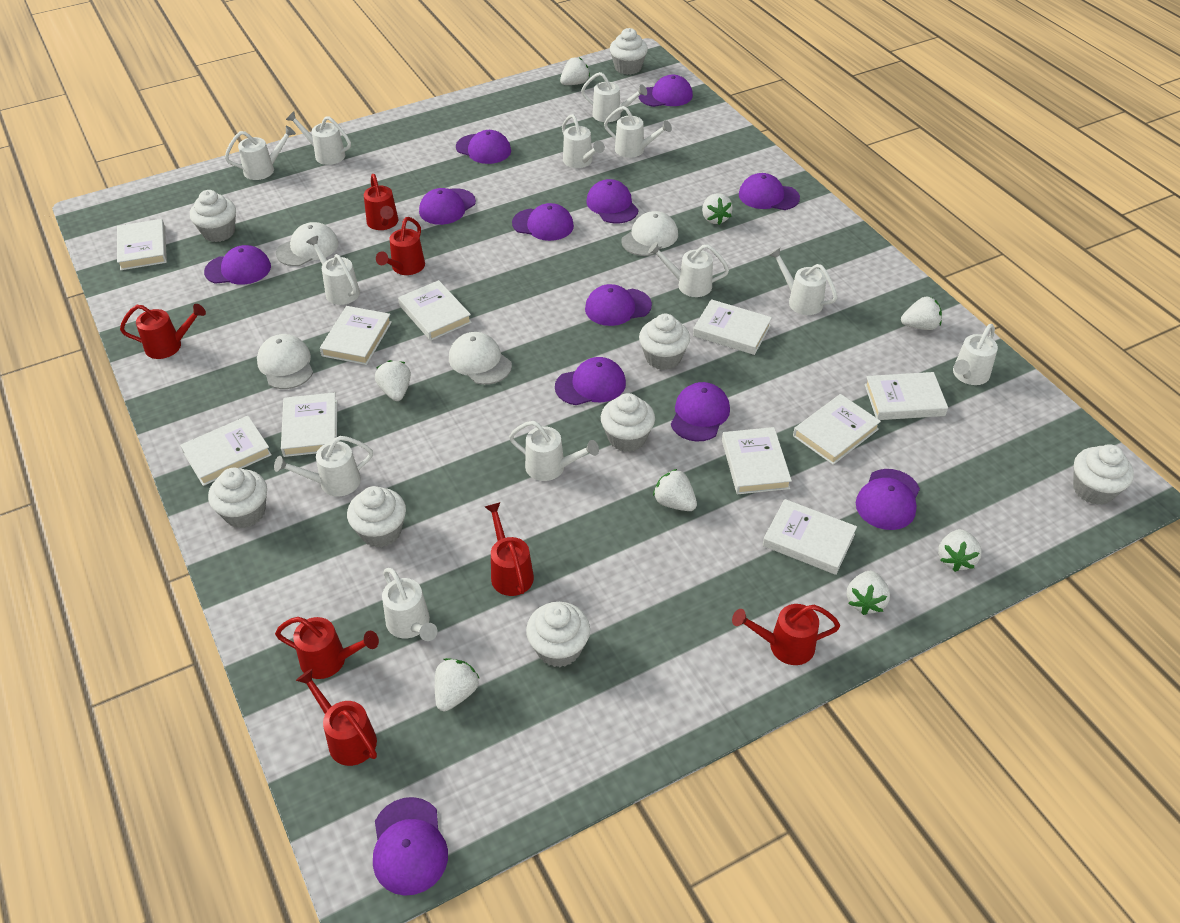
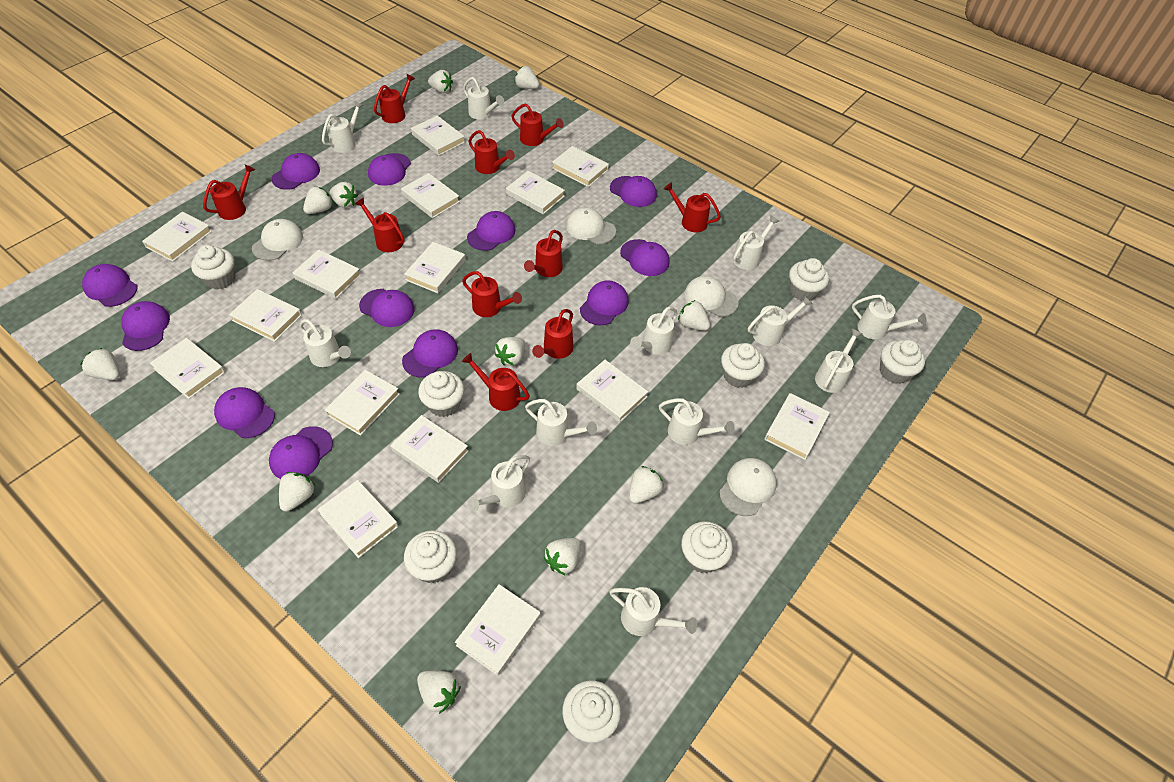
red watering can: 7 -> 10
white book: 10 -> 15
white strawberry: 8 -> 11

